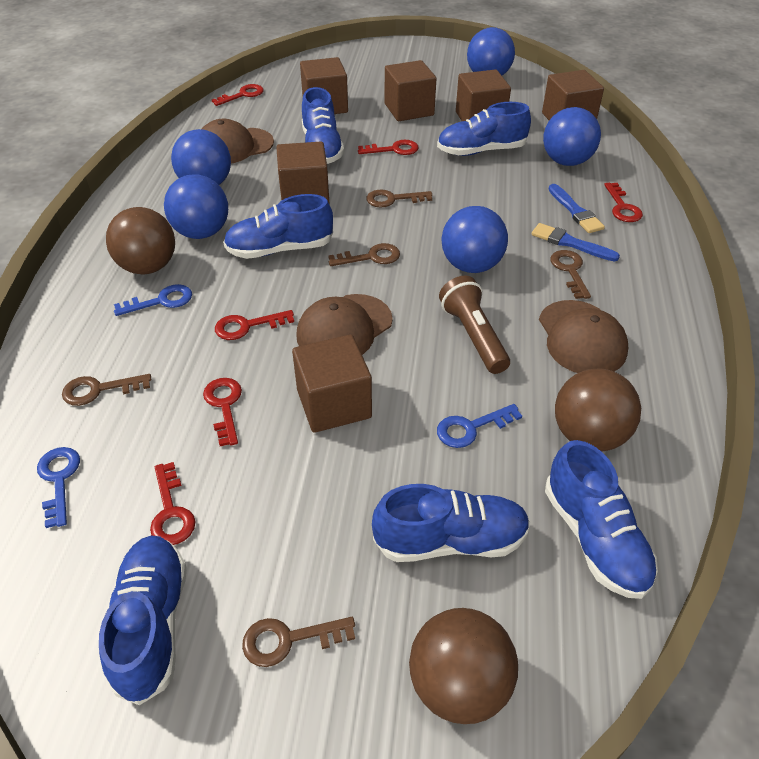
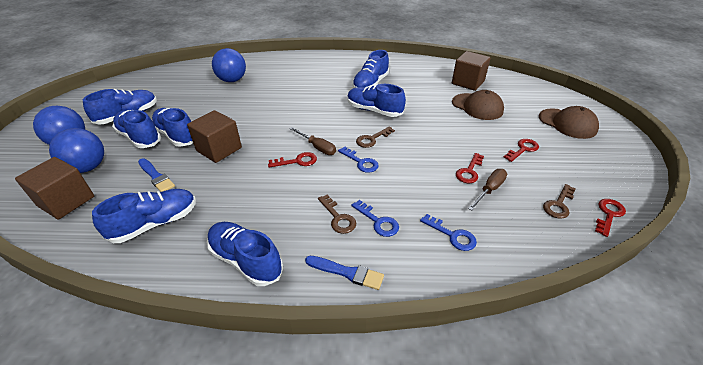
blue ball: 5 -> 3
blue shoe: 6 -> 7
brown ball: 3 -> 0
brown cap: 3 -> 2
brown cube: 6 -> 3
brown flashlight: 1 -> 0
brown key: 5 -> 3
brown screwdriver: 0 -> 2
red key: 6 -> 4

